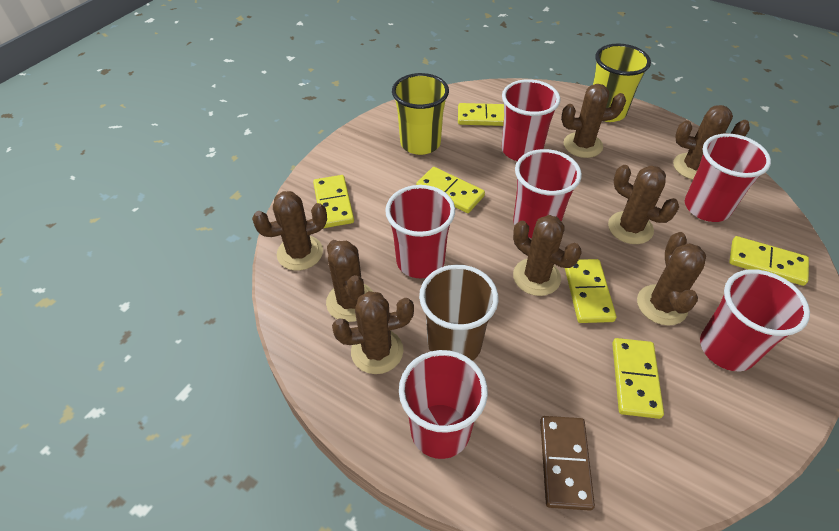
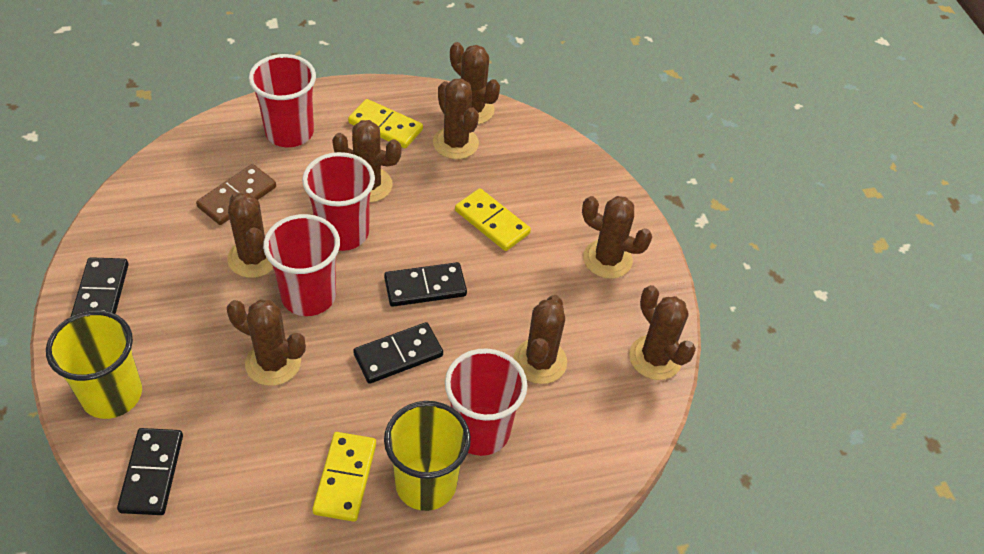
black domino: 0 -> 4
brown cup: 1 -> 0
red cup: 6 -> 4
yellow domino: 6 -> 3

